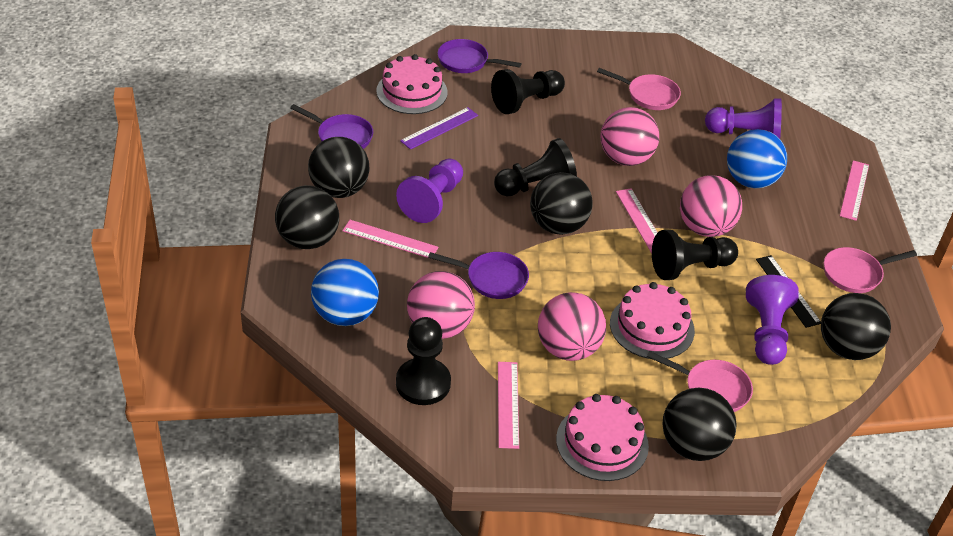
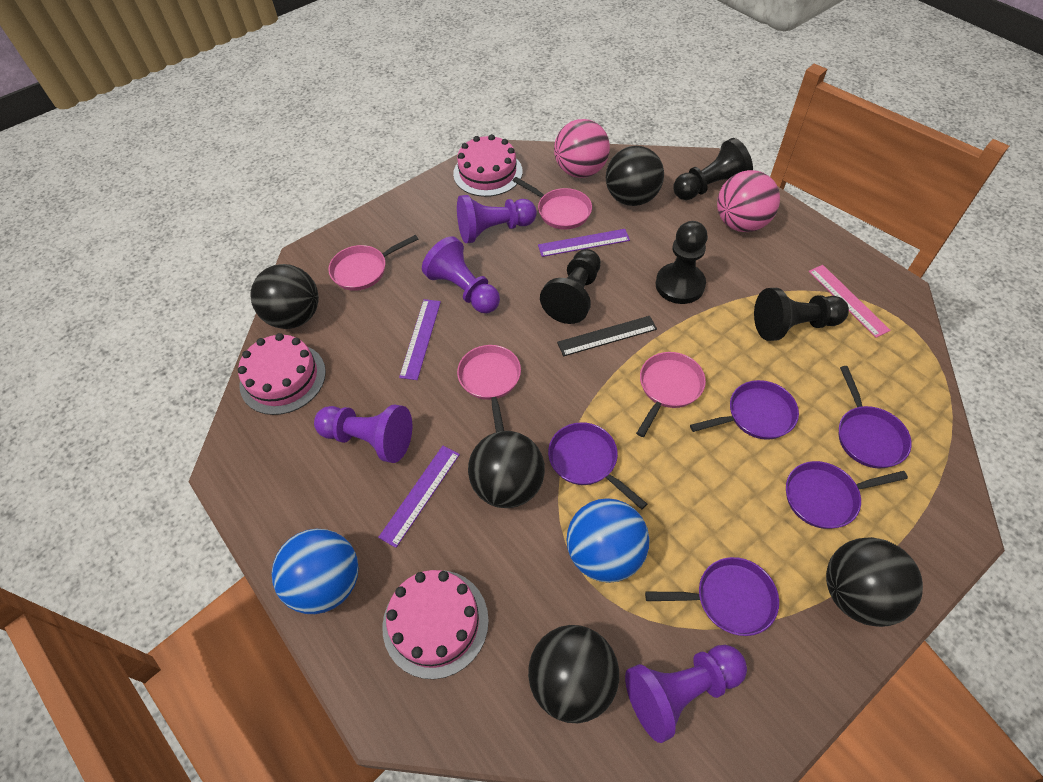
pink ball: 4 -> 2
pink pan: 3 -> 4
pink ruler: 4 -> 1
purple pan: 3 -> 5
purple pawn: 3 -> 4
purple ruler: 1 -> 3

